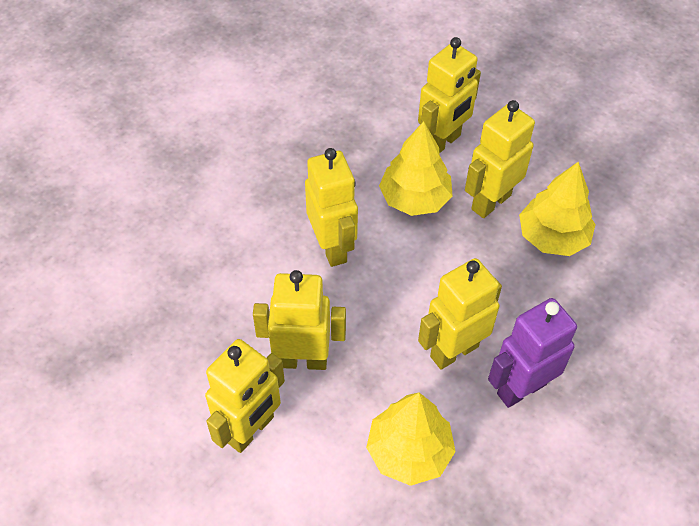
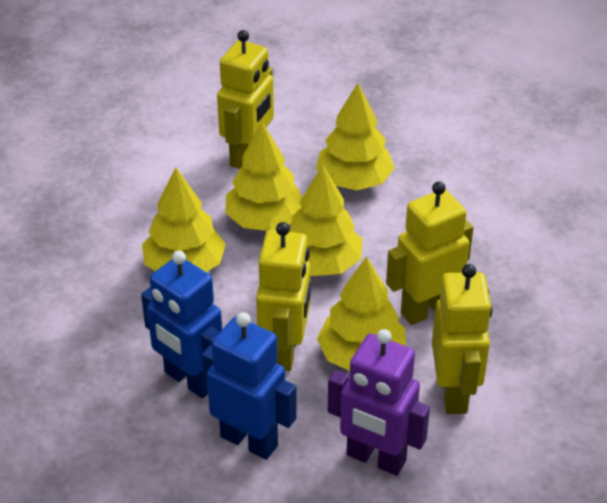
blue robot: 0 -> 2
yellow robot: 6 -> 4
yellow tree: 3 -> 5

